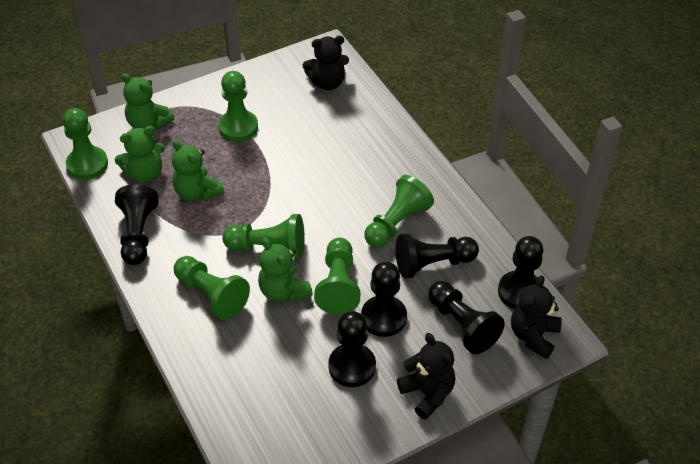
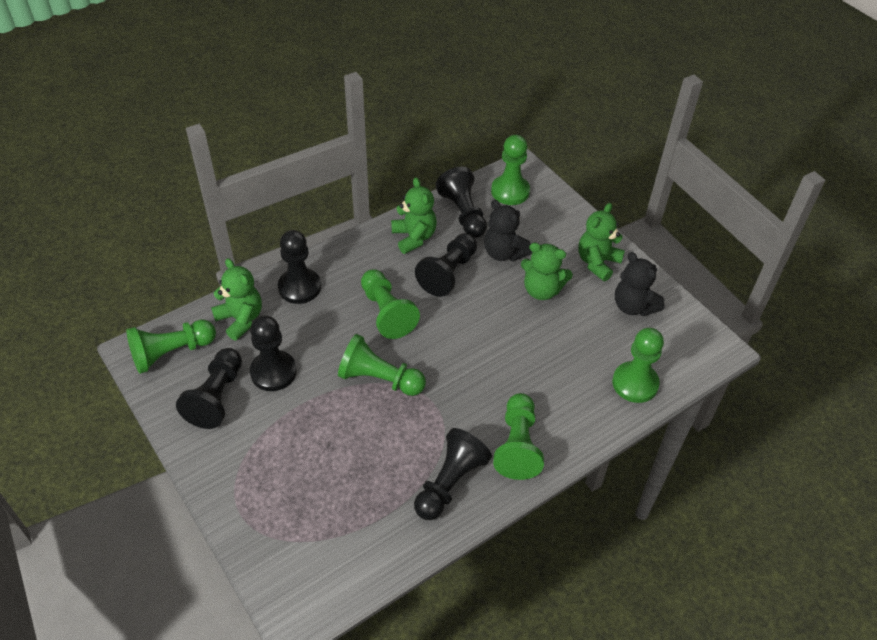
black teddy bear: 3 -> 2

